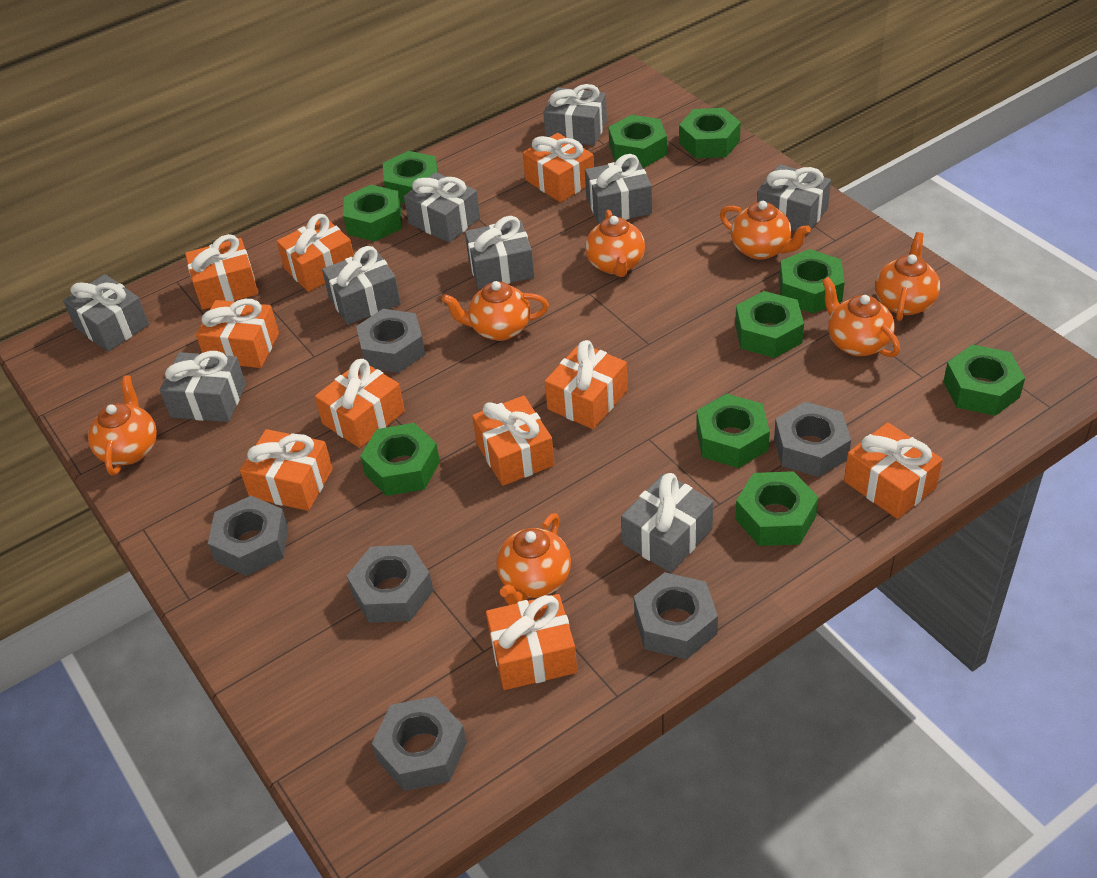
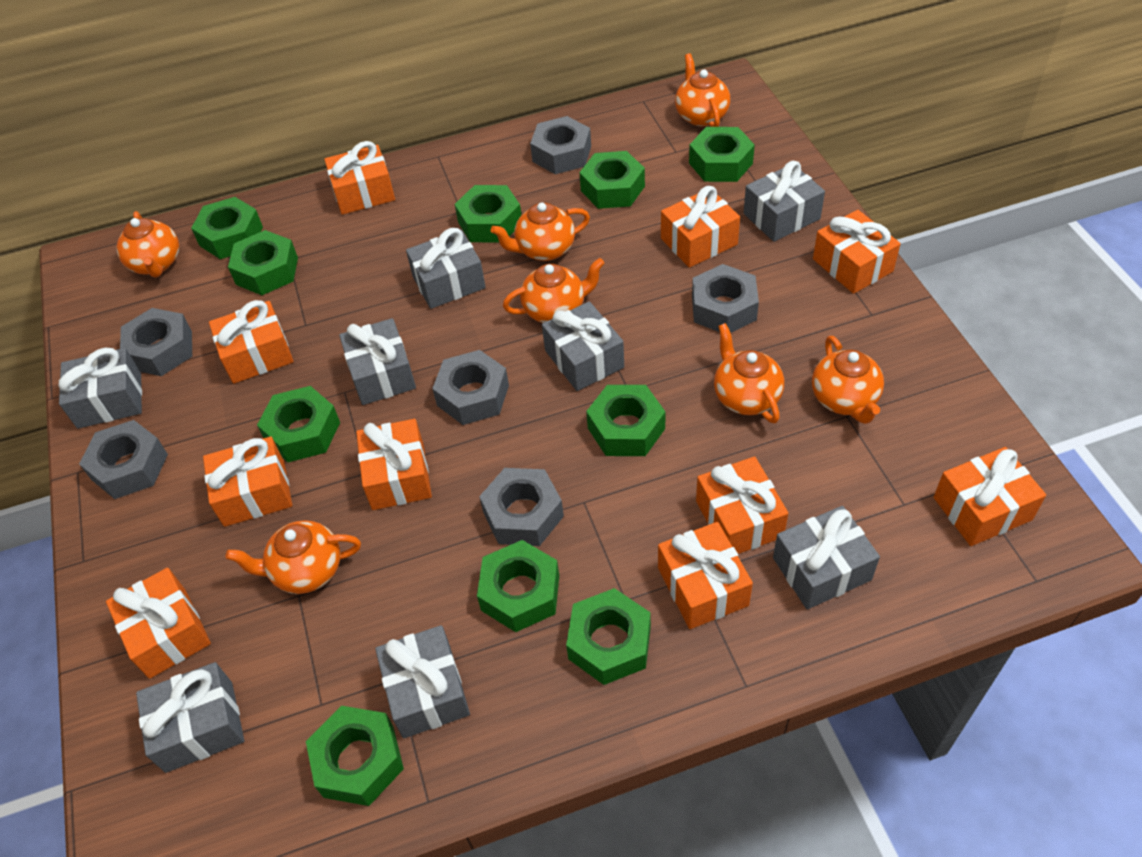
grey gift: 9 -> 8

